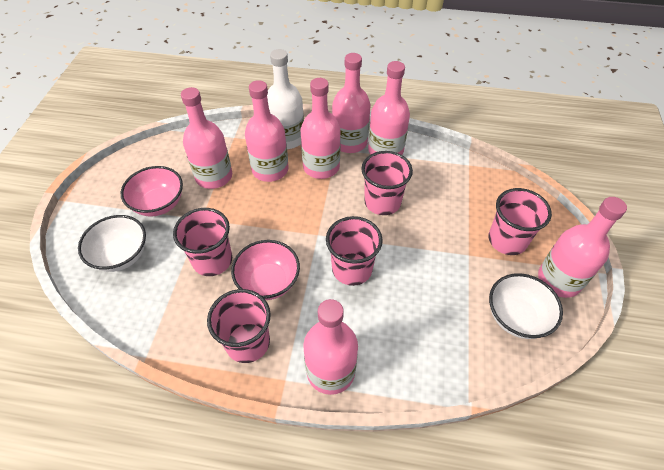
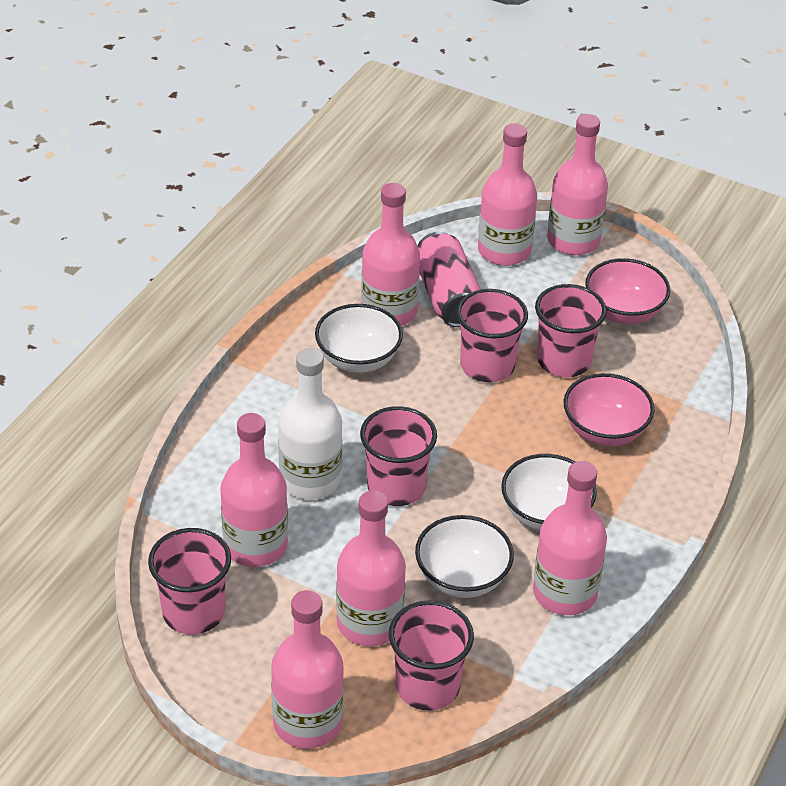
pink can: 0 -> 1
white bowl: 2 -> 3

